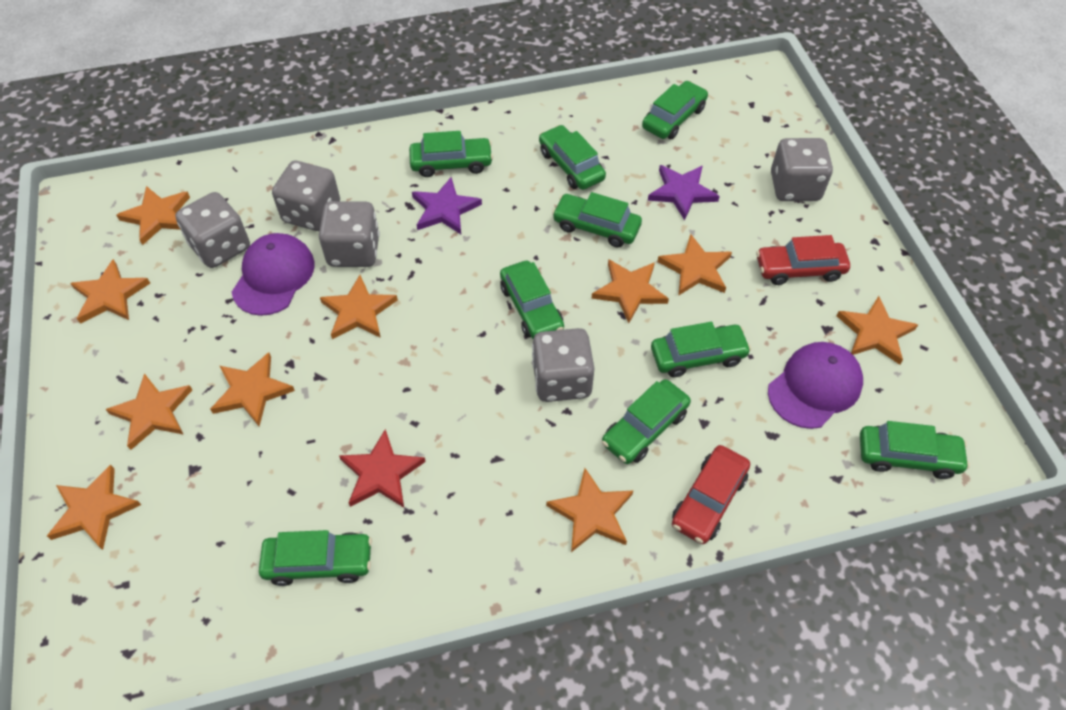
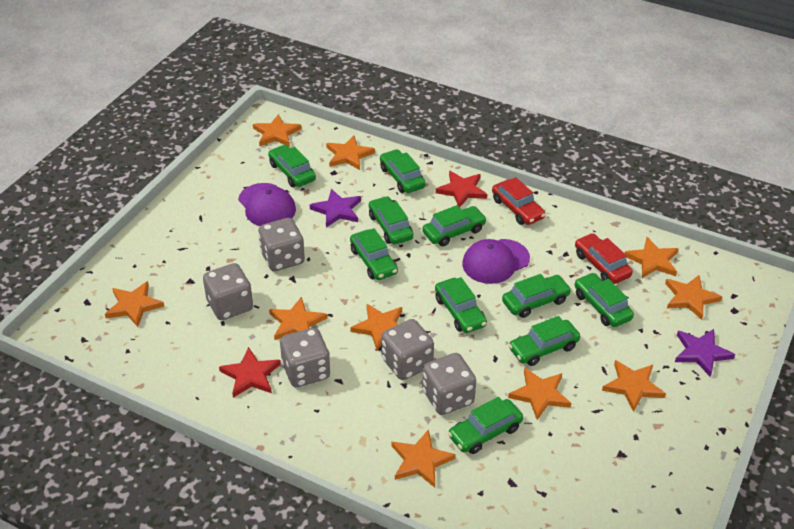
green car: 9 -> 10
red star: 1 -> 2

